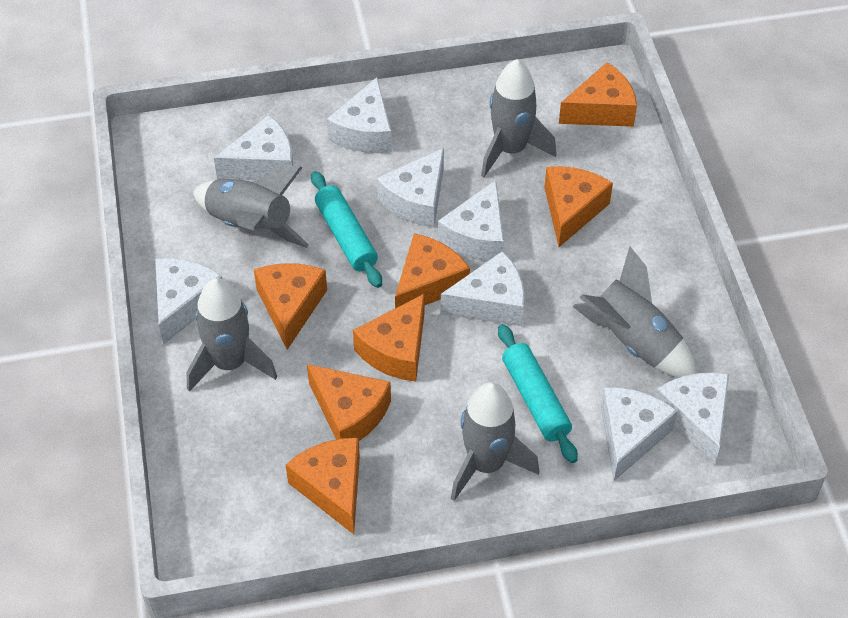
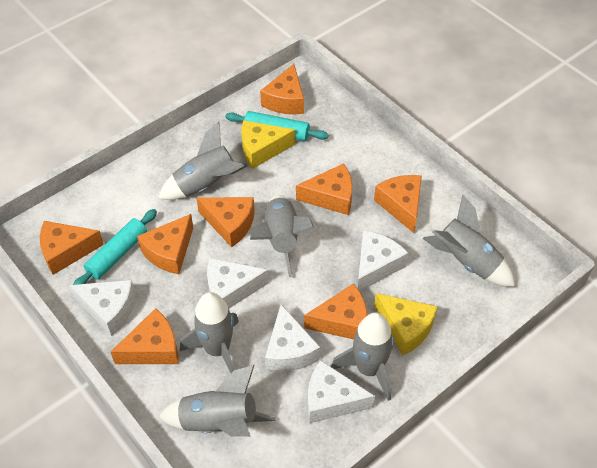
grey rocket: 5 -> 6
orange cheese: 7 -> 8
white cheese: 8 -> 5
yellow cheese: 0 -> 2

